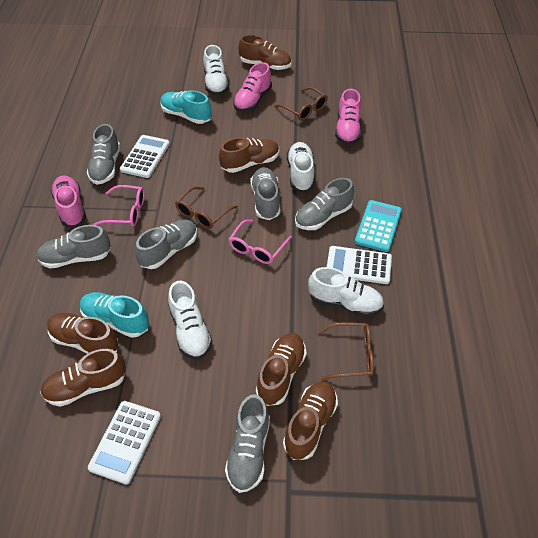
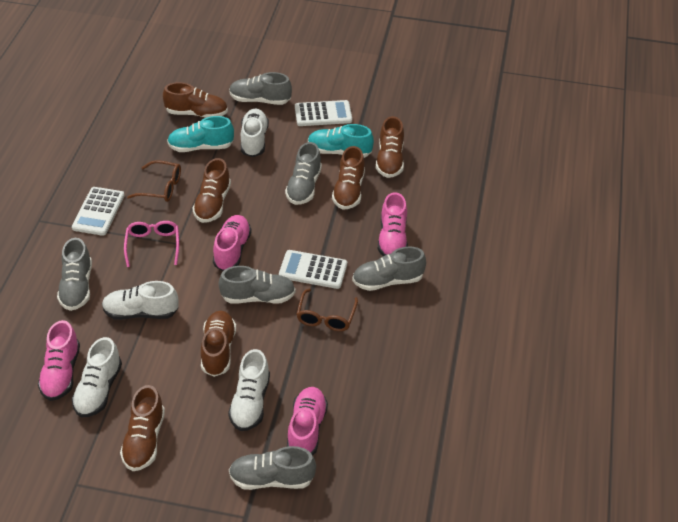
brown glasses: 3 -> 2
pink glasses: 2 -> 1
pink shoe: 3 -> 4
turquoise calculator: 1 -> 0

